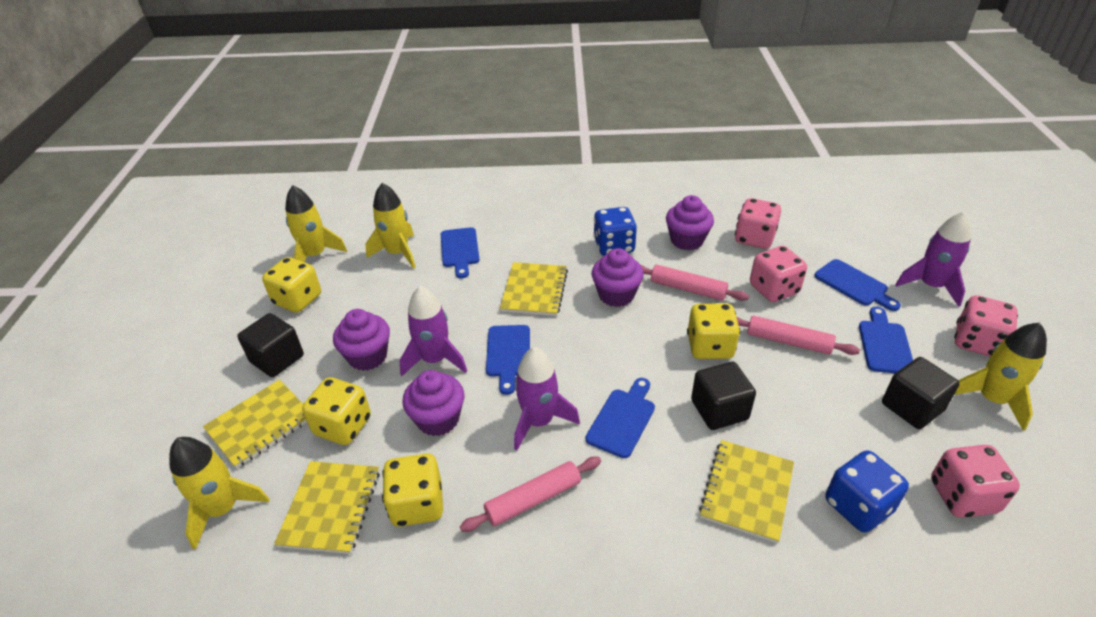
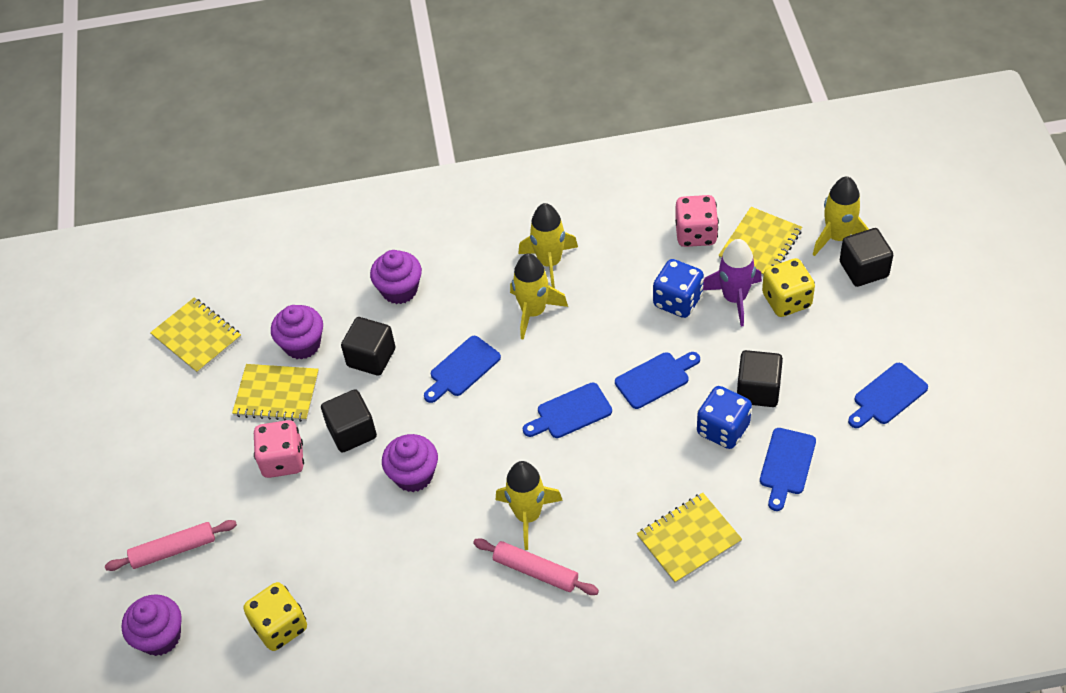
black cube: 3 -> 4
pink dice: 4 -> 2
pink rolling pin: 3 -> 2
purple rocket: 3 -> 1
yellow dice: 4 -> 2

